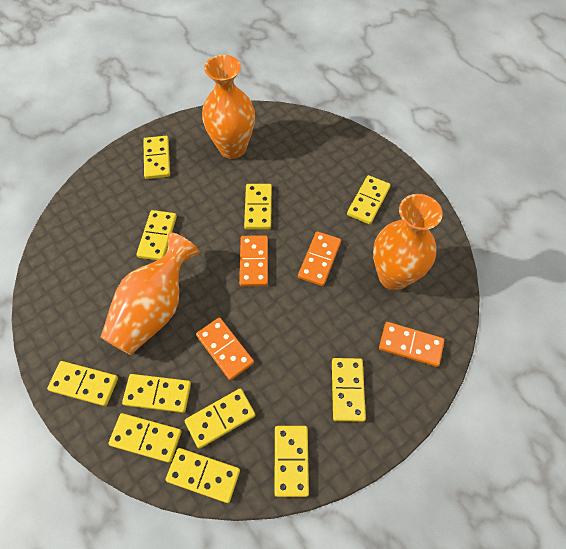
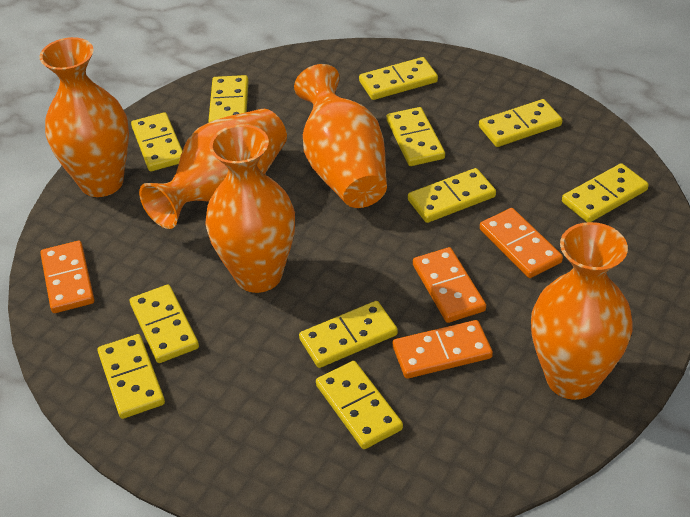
orange vase: 3 -> 5

